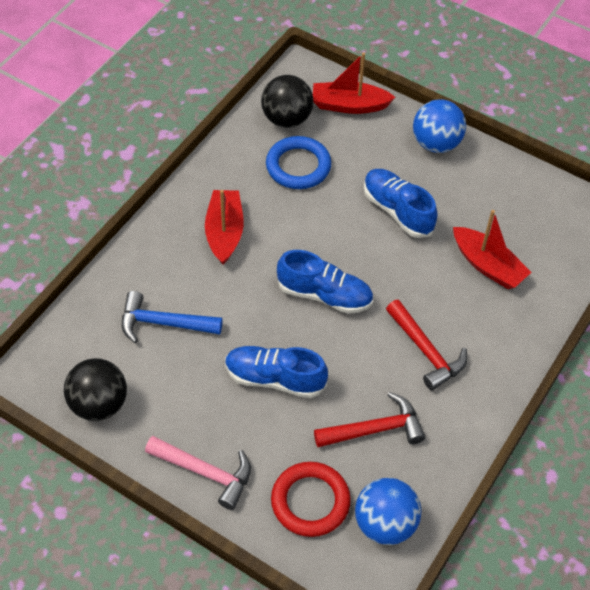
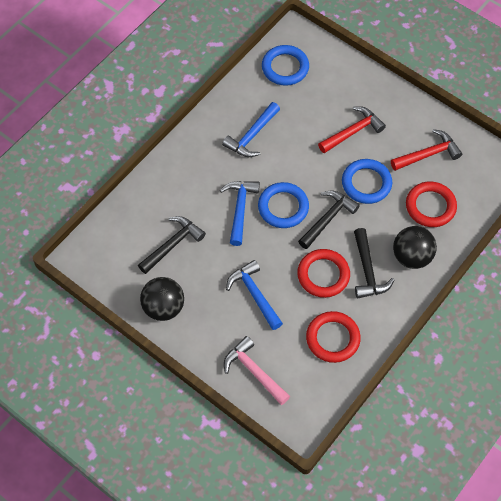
black hammer: 0 -> 3
blue ball: 2 -> 0
blue hammer: 1 -> 3
blue ring: 1 -> 3
blue shoe: 3 -> 0
red boat: 3 -> 0
red ring: 1 -> 3

